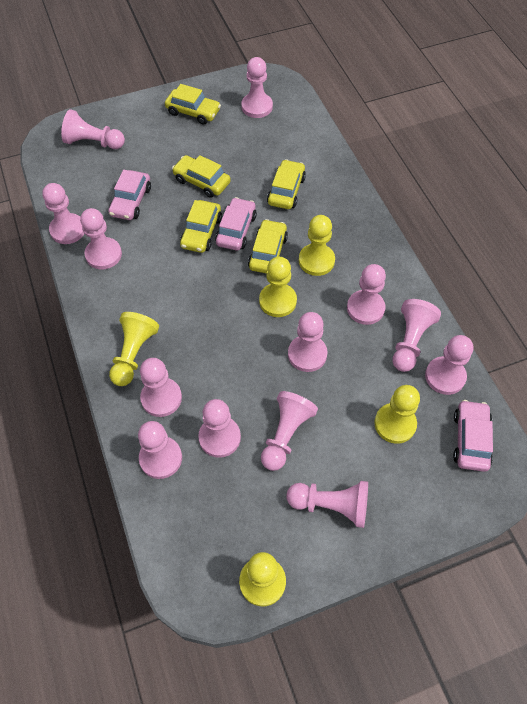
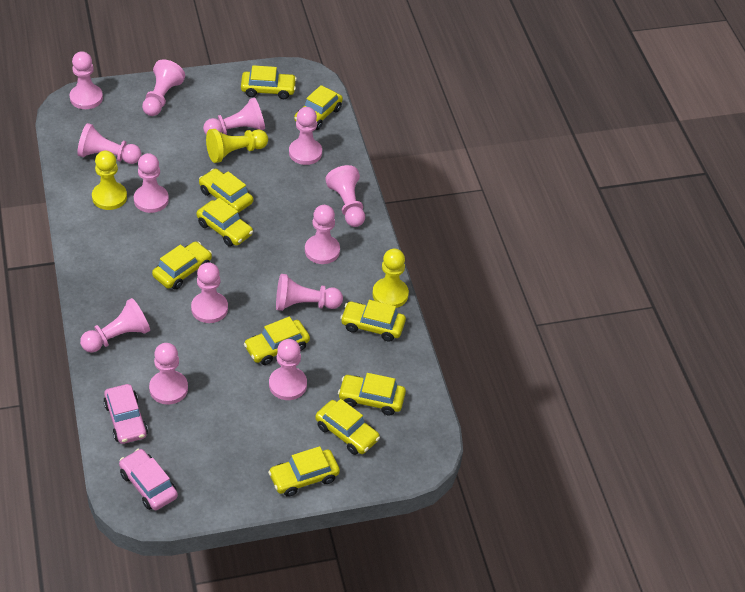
pink car: 3 -> 2
yellow car: 5 -> 10
yellow pawn: 5 -> 3

